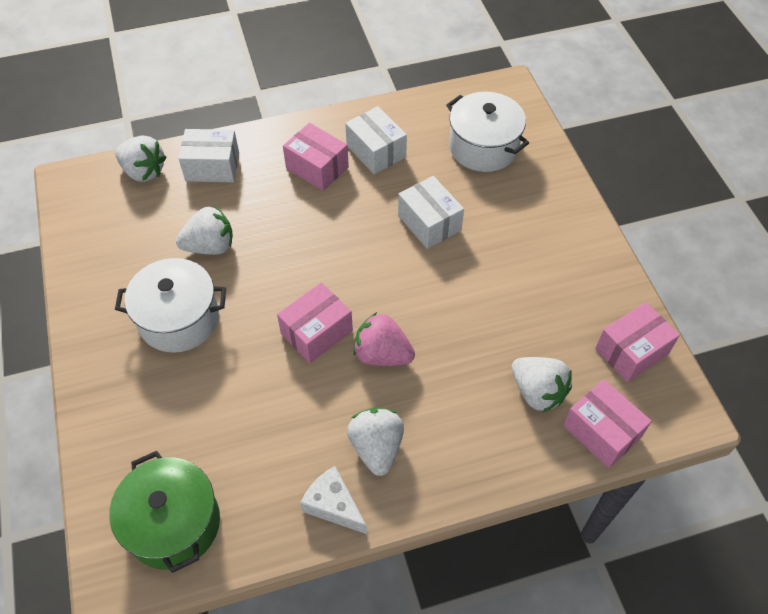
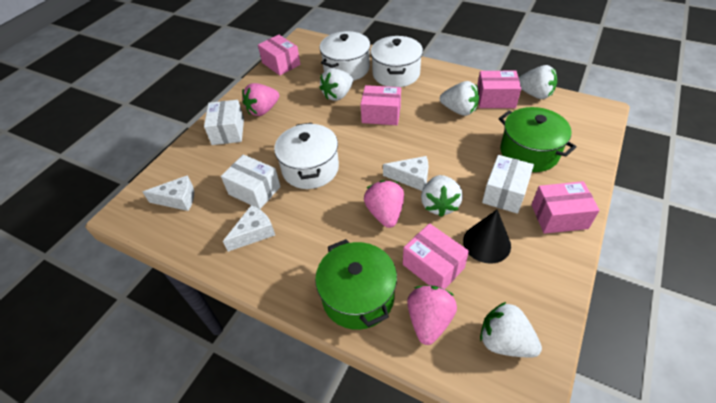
black cone: 0 -> 1
green pot: 1 -> 2
pink box: 4 -> 5
pink strawberry: 1 -> 3
white cheese: 1 -> 3
white pot: 2 -> 3
white strawberry: 4 -> 5

